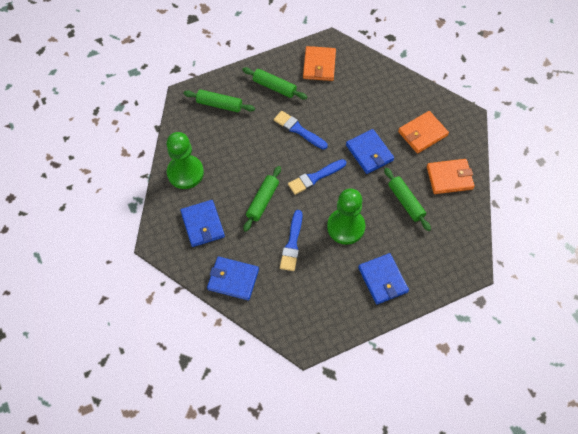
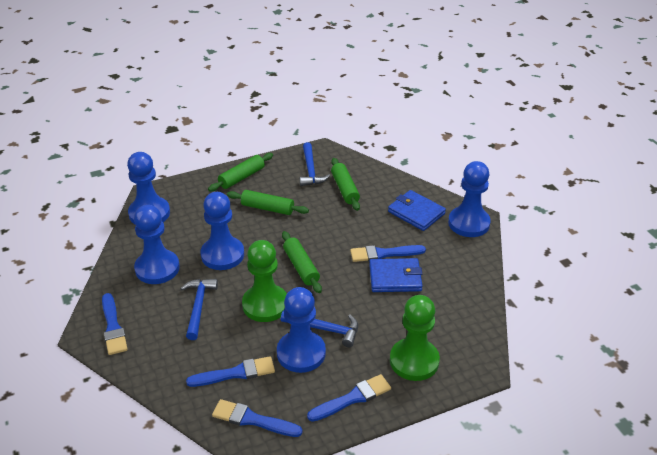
blue brush: 3 -> 5
blue hammer: 0 -> 3
blue pawn: 0 -> 5
blue wallet: 4 -> 2
orange wallet: 3 -> 0

